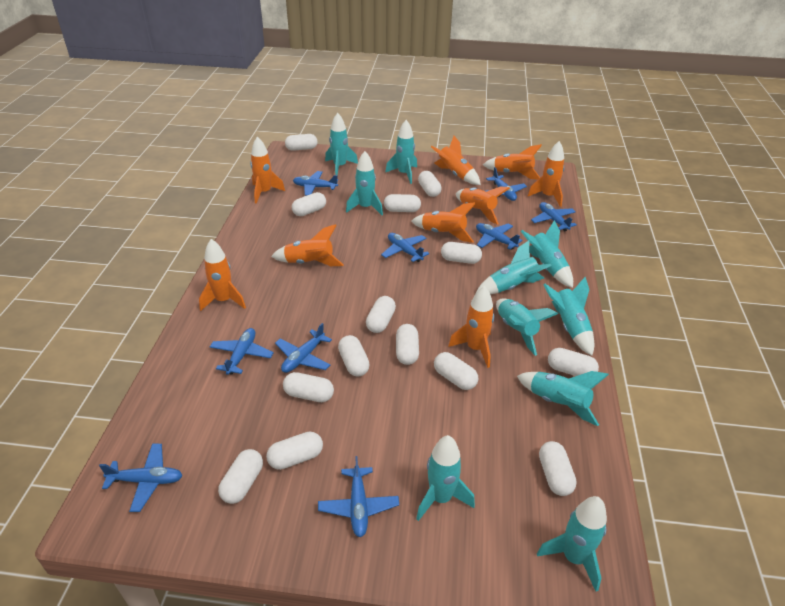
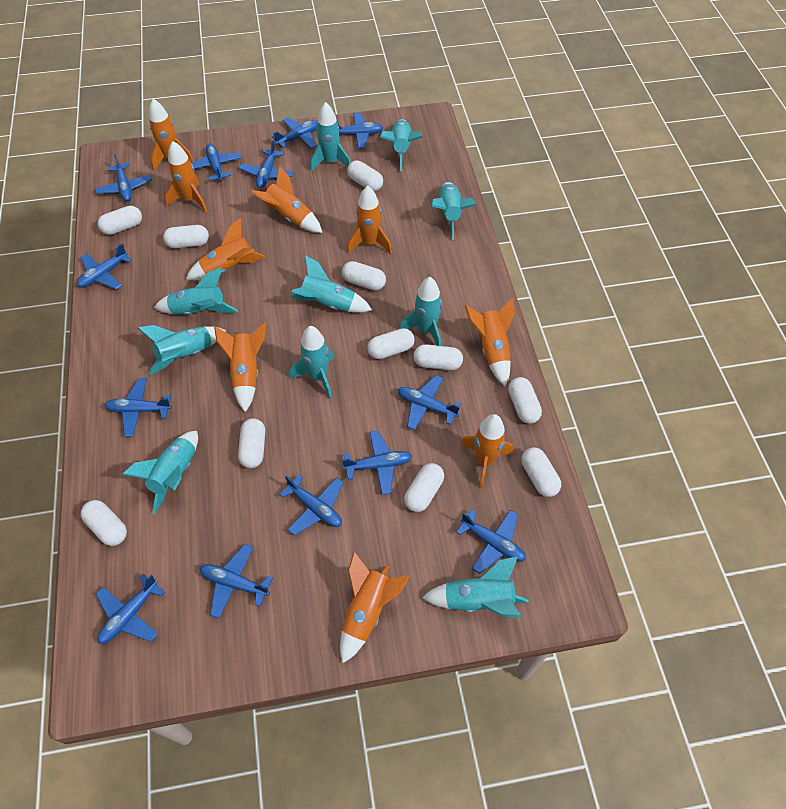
blue plane: 9 -> 13
white capsule: 14 -> 11

